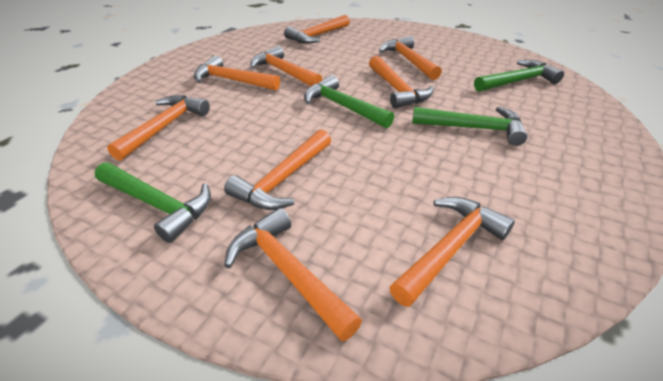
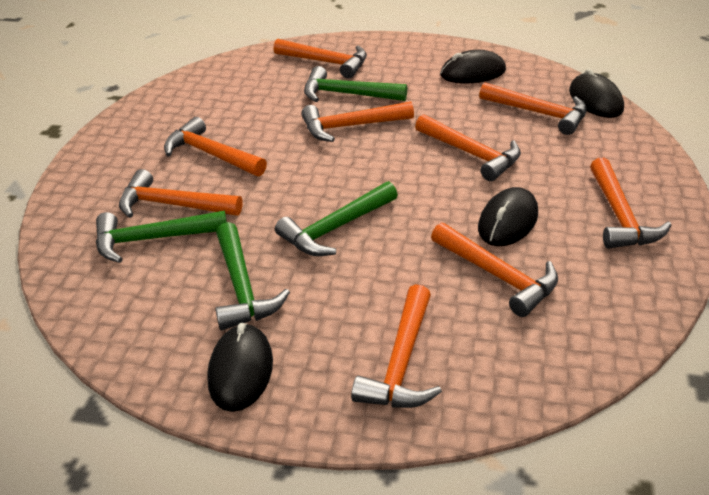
black mouse: 0 -> 4

